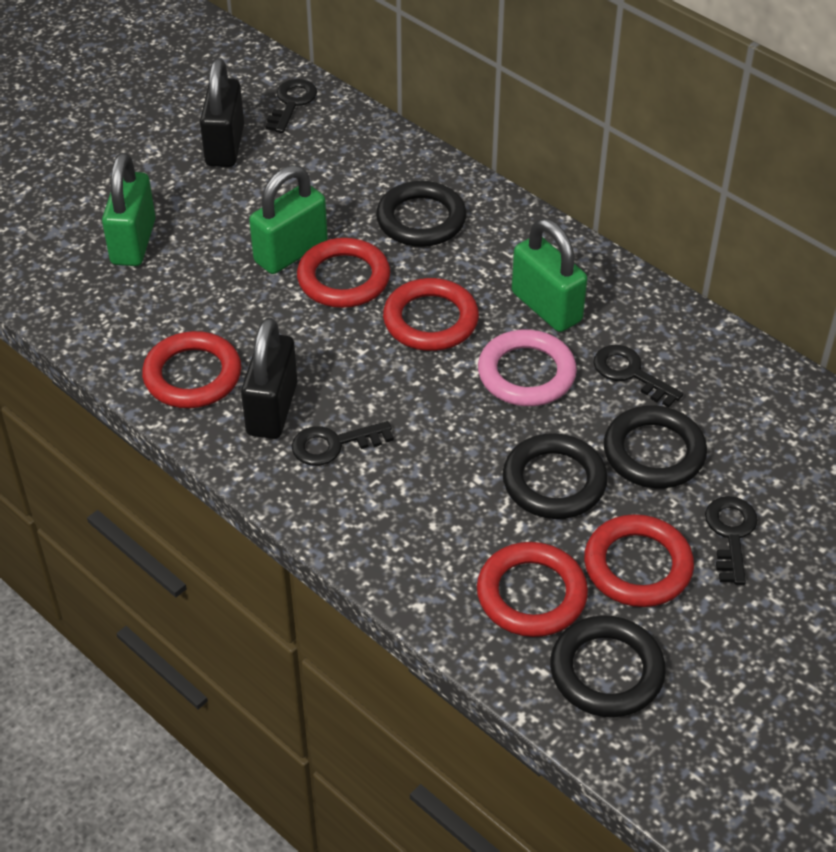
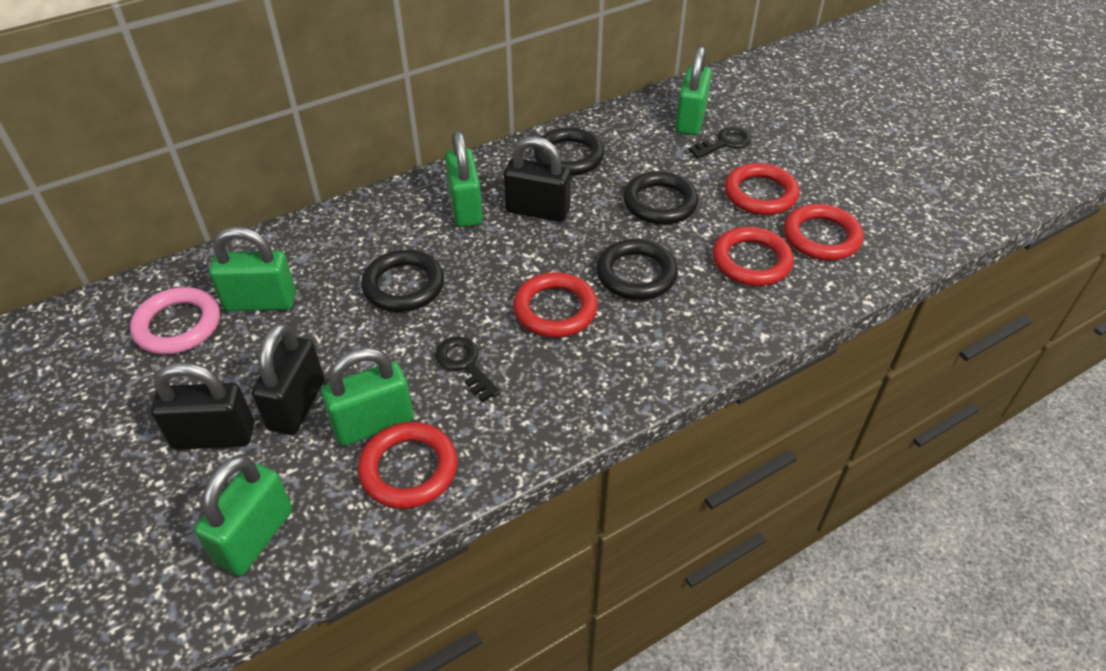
black key: 4 -> 2
black padlock: 2 -> 3
green padlock: 3 -> 5

